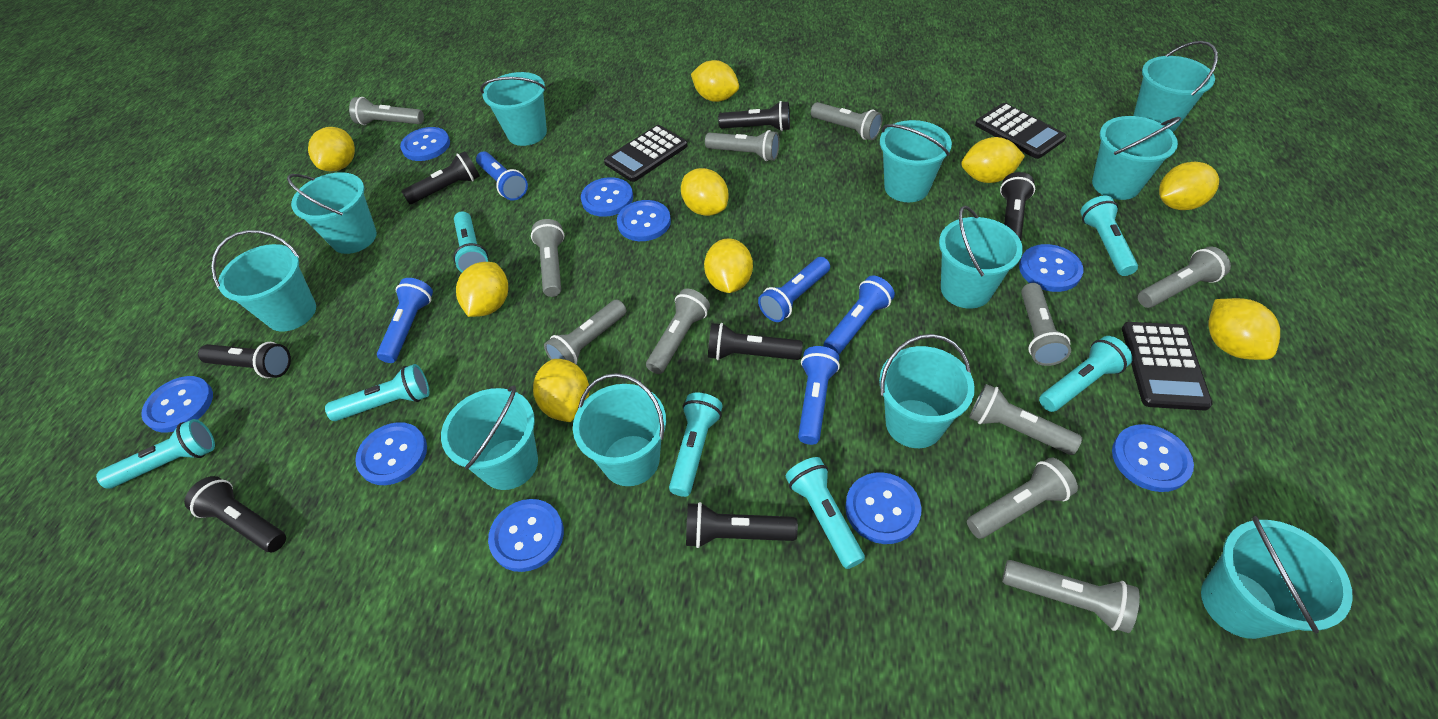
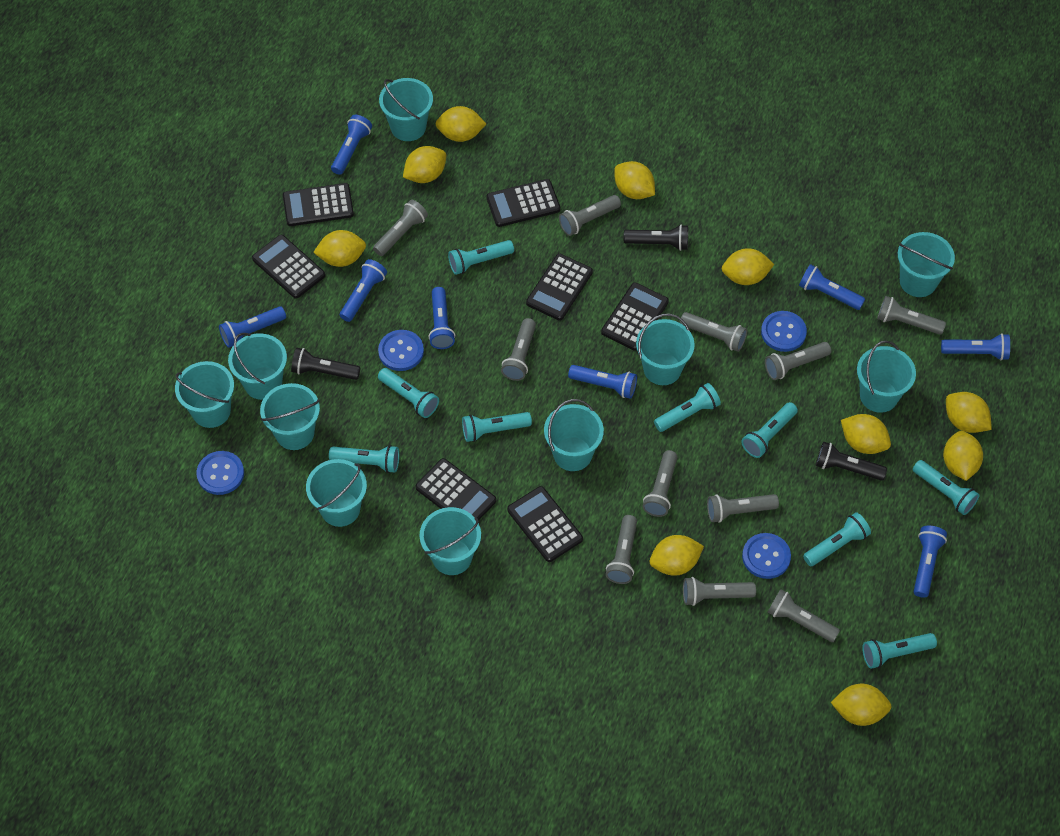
black calculator: 3 -> 7
black flashlight: 7 -> 3
blue button: 9 -> 4
blue flashlight: 5 -> 8
turquoise bucket: 11 -> 10
turquoise flashlight: 7 -> 9
yellow lemon: 9 -> 10

